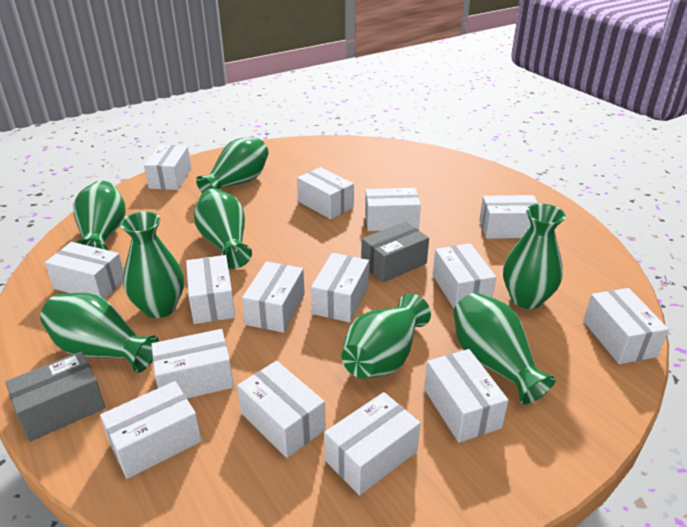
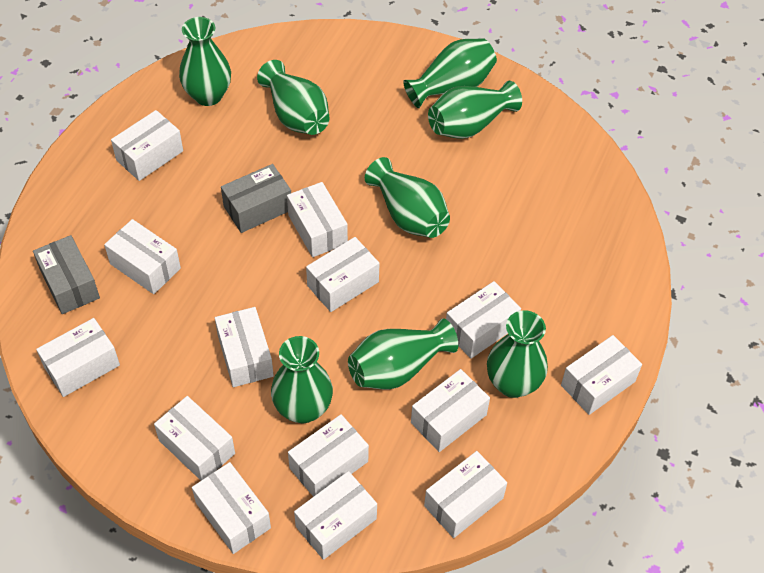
white box: 15 -> 14

